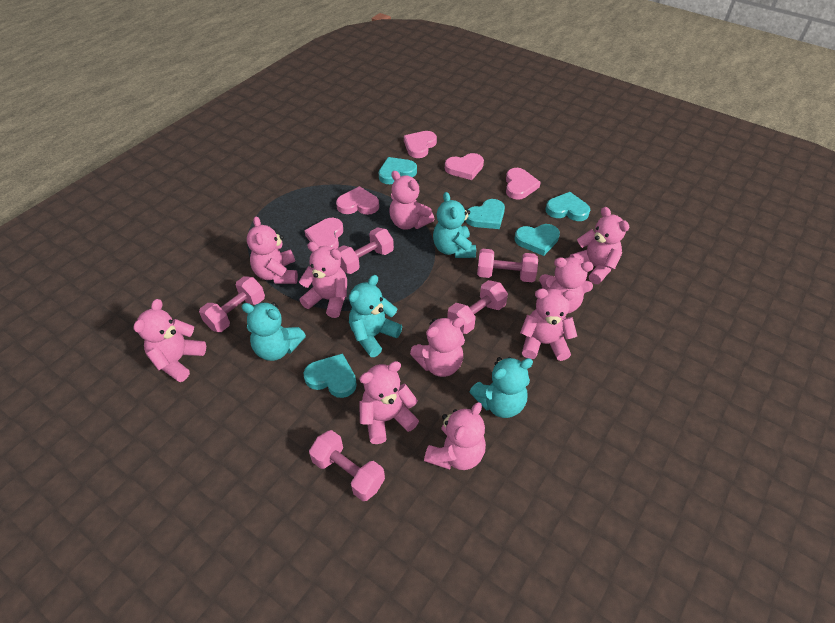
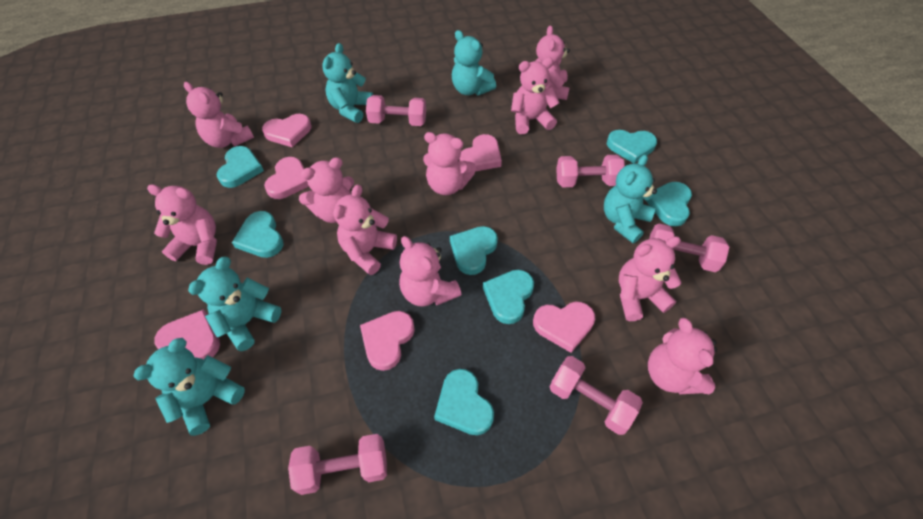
pink heart: 5 -> 6
turquoise heart: 5 -> 7
turquoise teddy bear: 4 -> 5

